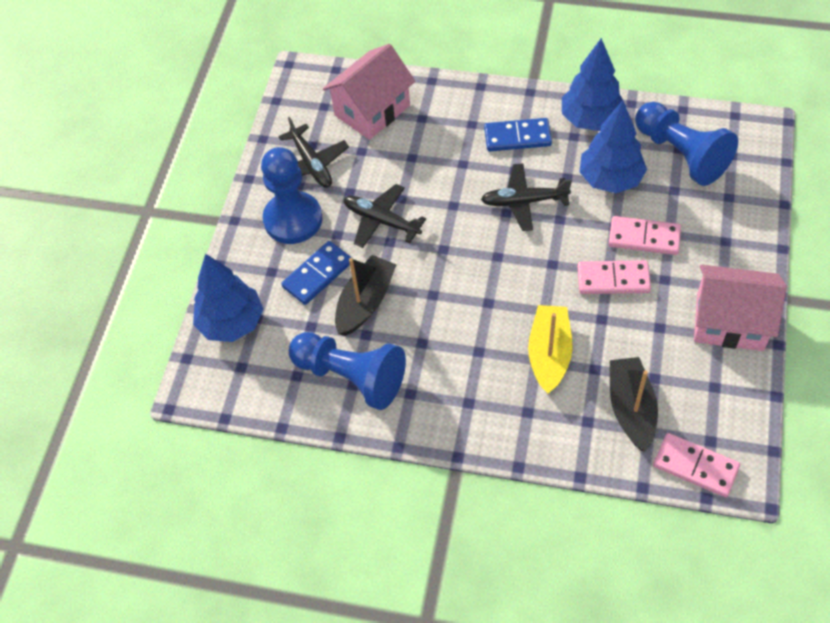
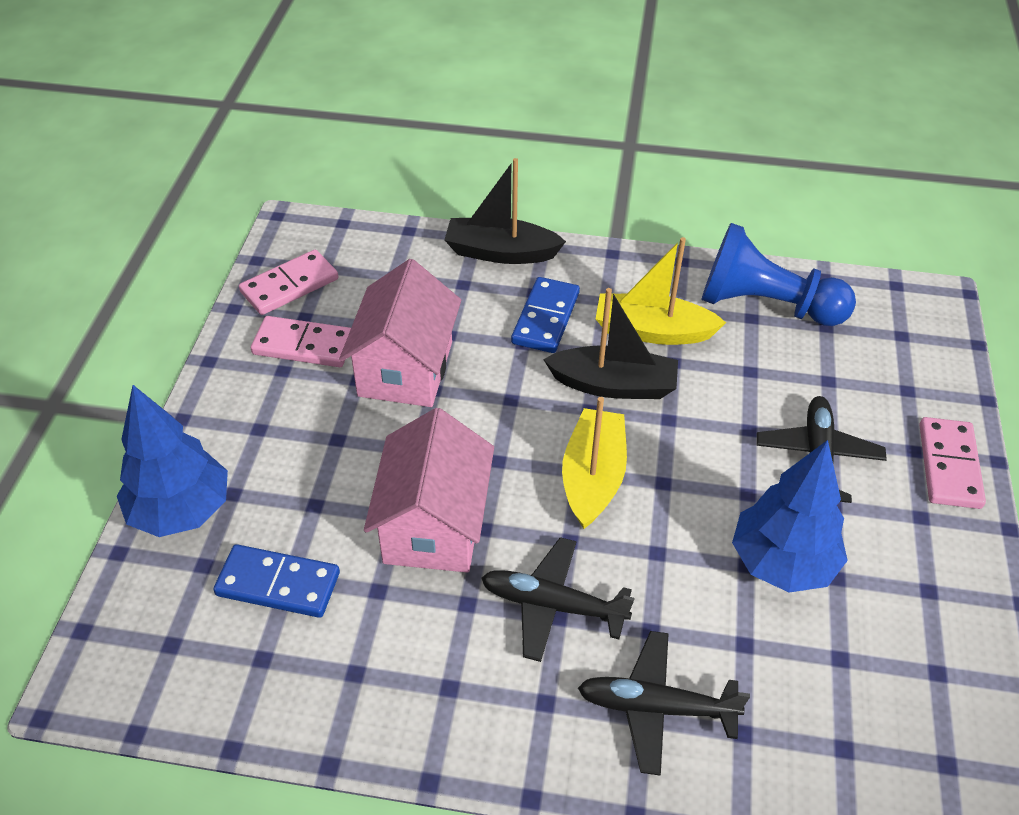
blue pawn: 3 -> 1
blue tree: 3 -> 2
yellow boat: 1 -> 2

